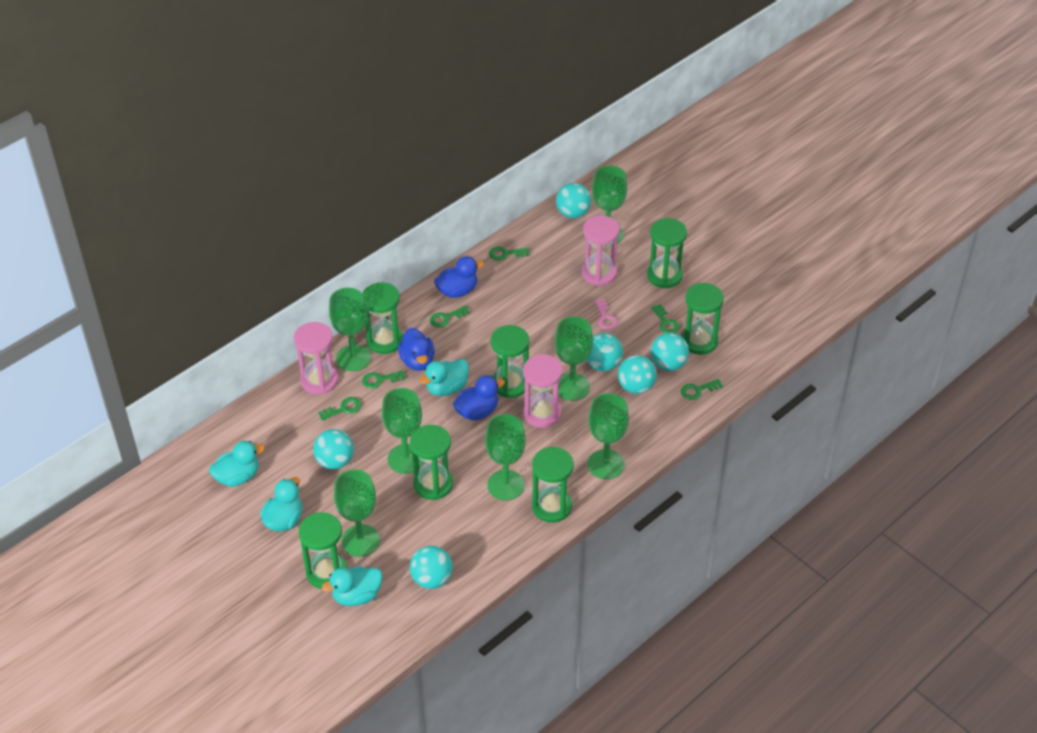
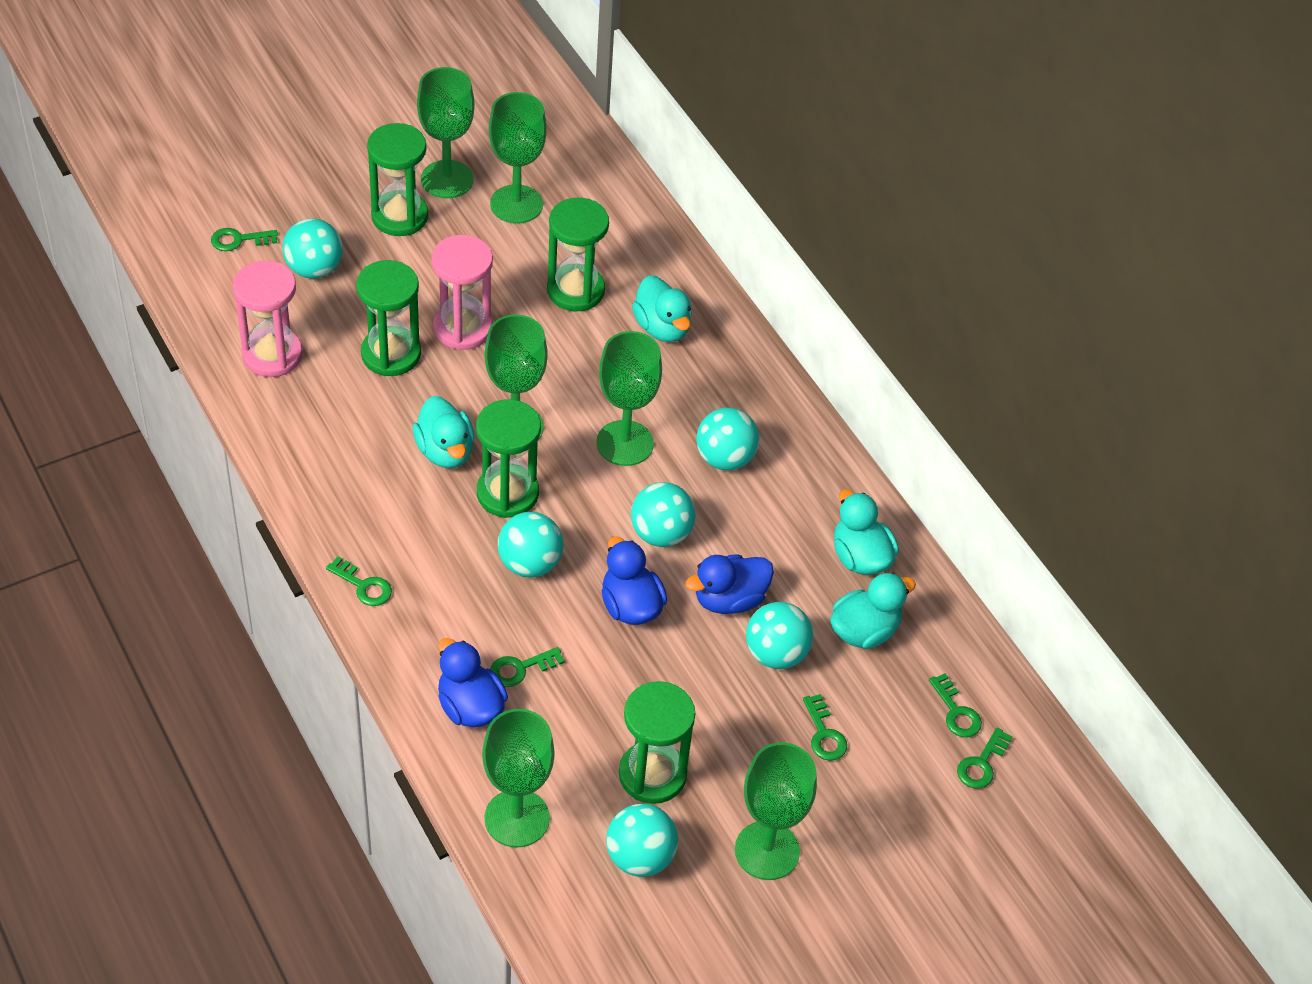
green goblet: 7 -> 6
green hourglass: 7 -> 5
pink hourglass: 3 -> 2
pink key: 1 -> 0

